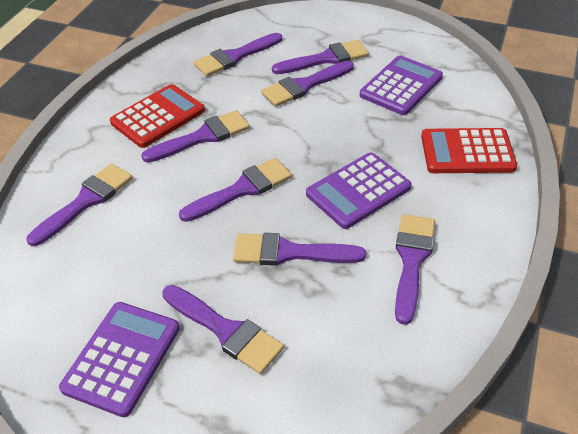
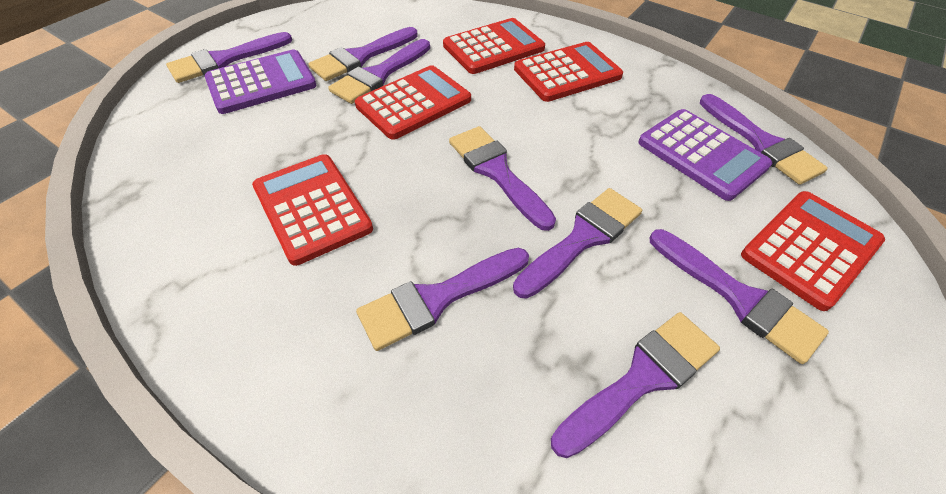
purple calculator: 3 -> 2
red calculator: 2 -> 5

